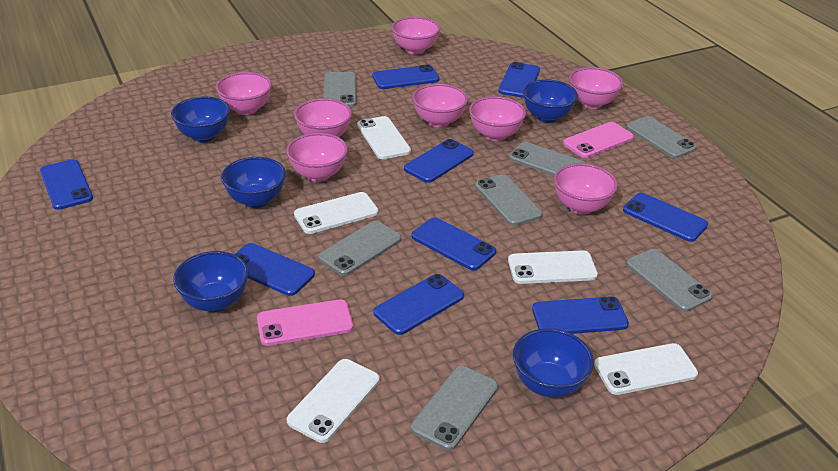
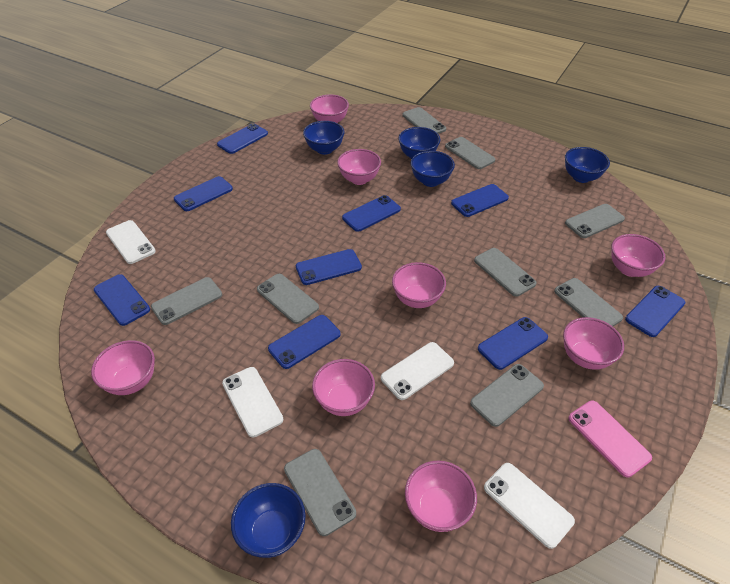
grey phone: 7 -> 9
pink phone: 2 -> 1
white phone: 5 -> 4

